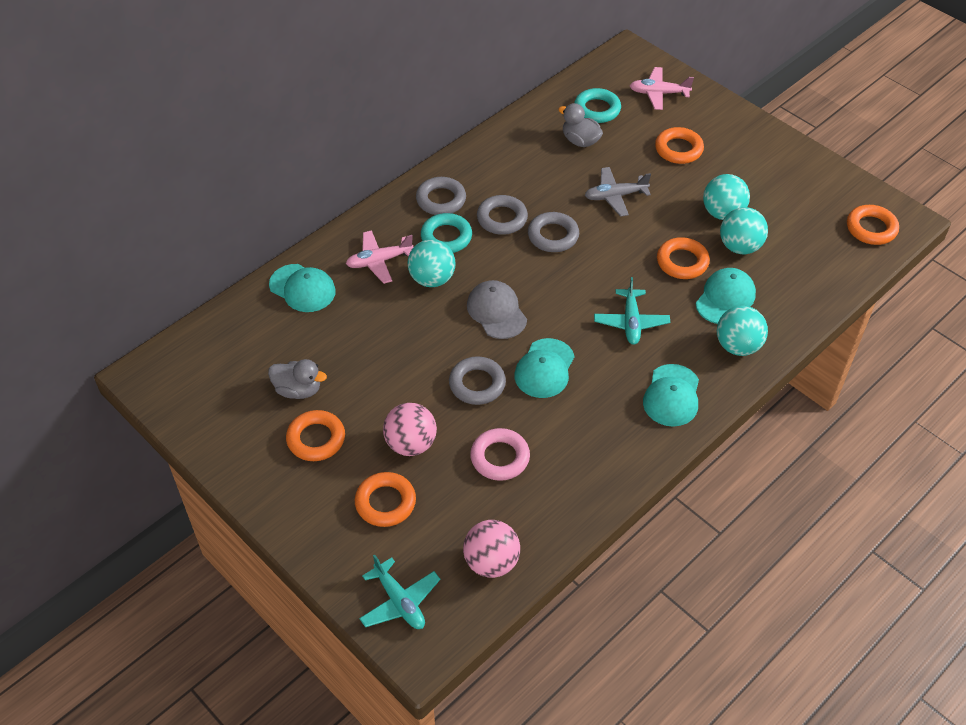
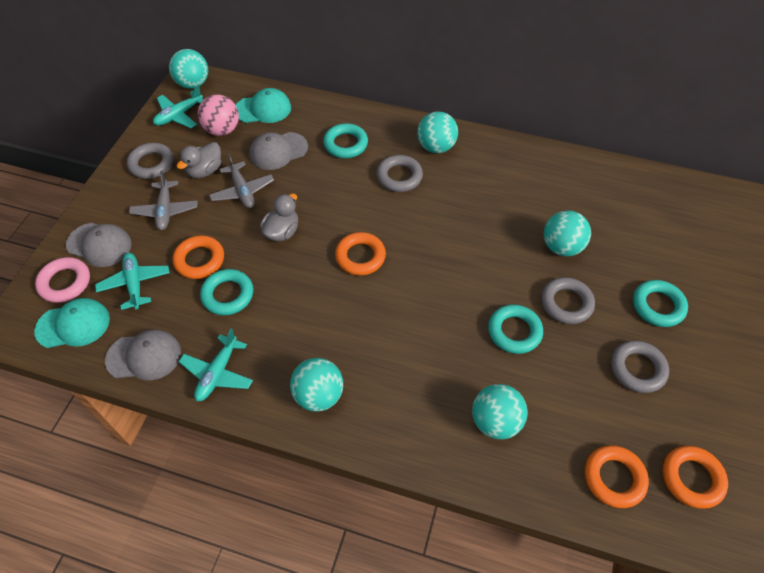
grey cap: 1 -> 3
grey plane: 1 -> 2
orange ring: 5 -> 4
pink ball: 2 -> 1
pink plane: 2 -> 0
turquoise ball: 4 -> 5
turquoise cap: 4 -> 2
turquoise plane: 2 -> 3
turquoise ring: 2 -> 4

